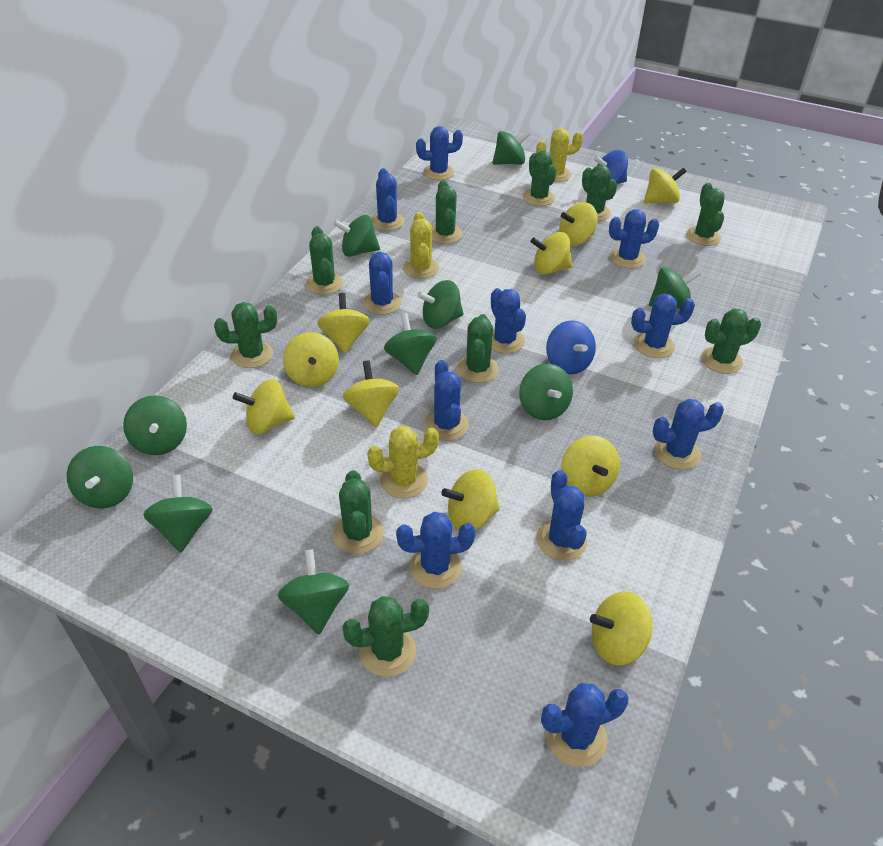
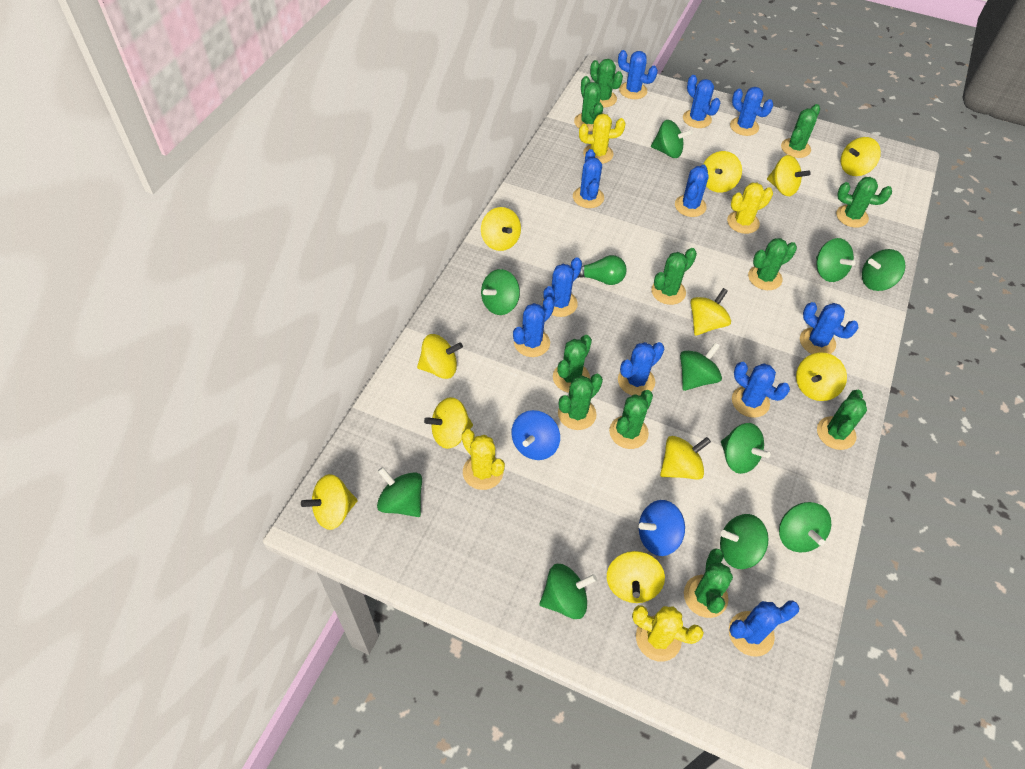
green cactus: 10 -> 11
green light bulb: 0 -> 1
yellow cactus: 3 -> 4
yellow spinning top: 10 -> 11

